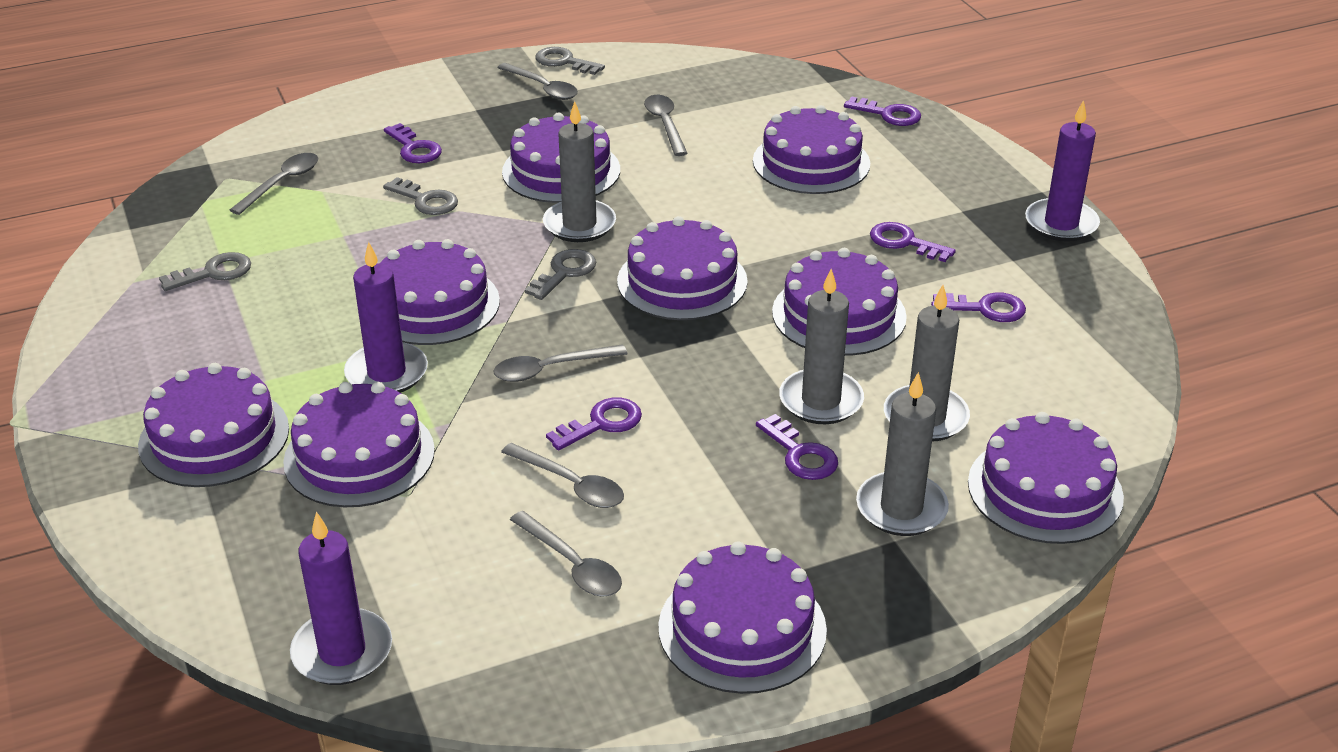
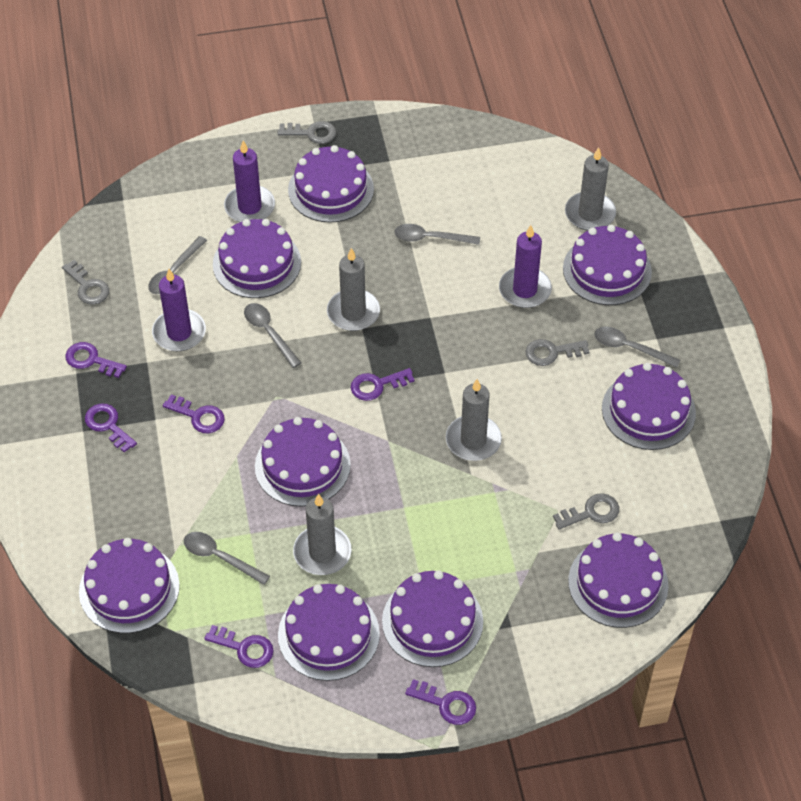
grey spoon: 6 -> 5

